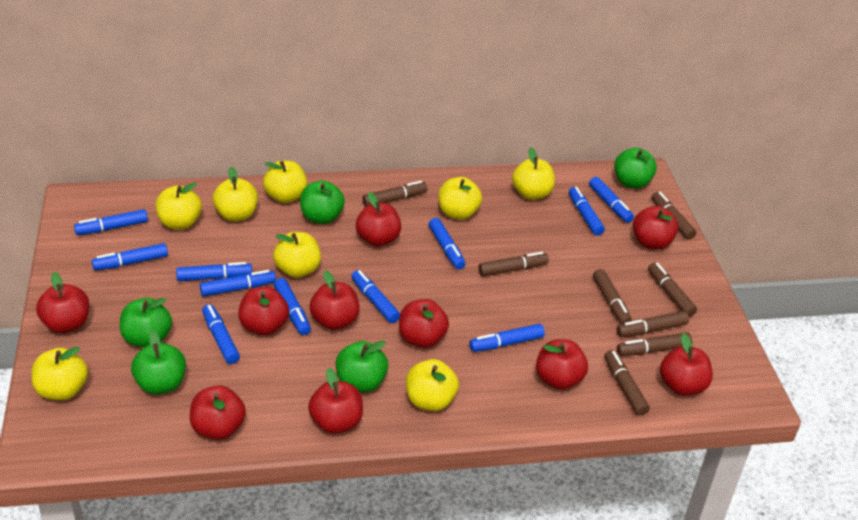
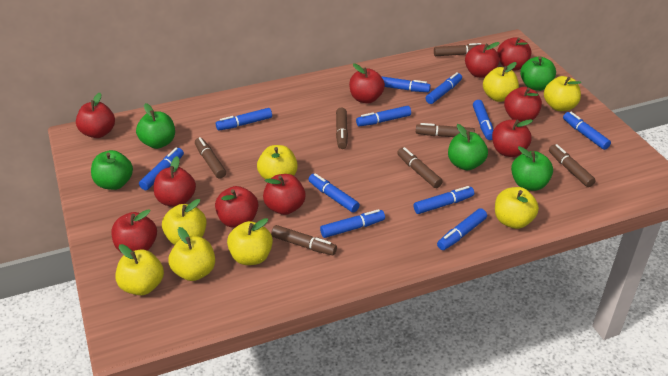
brown marker: 8 -> 7

